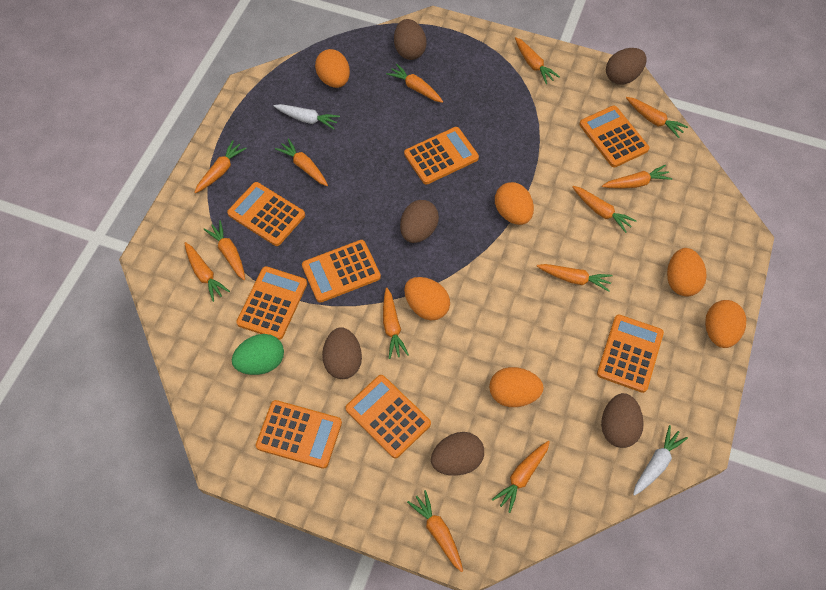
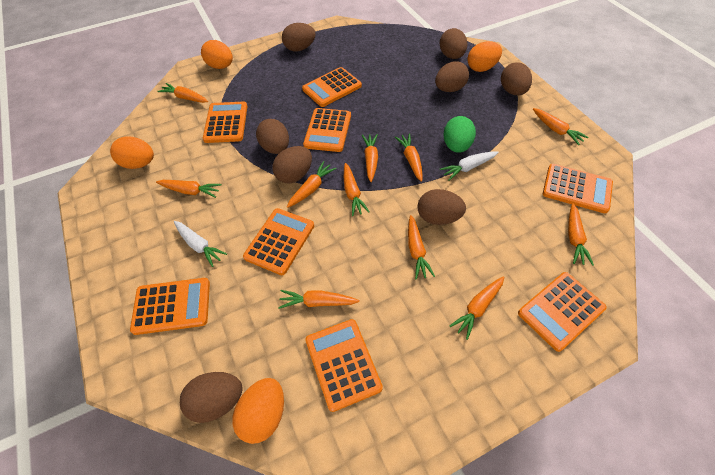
brown egg: 6 -> 8
orange carrot: 13 -> 11
orange egg: 6 -> 4

